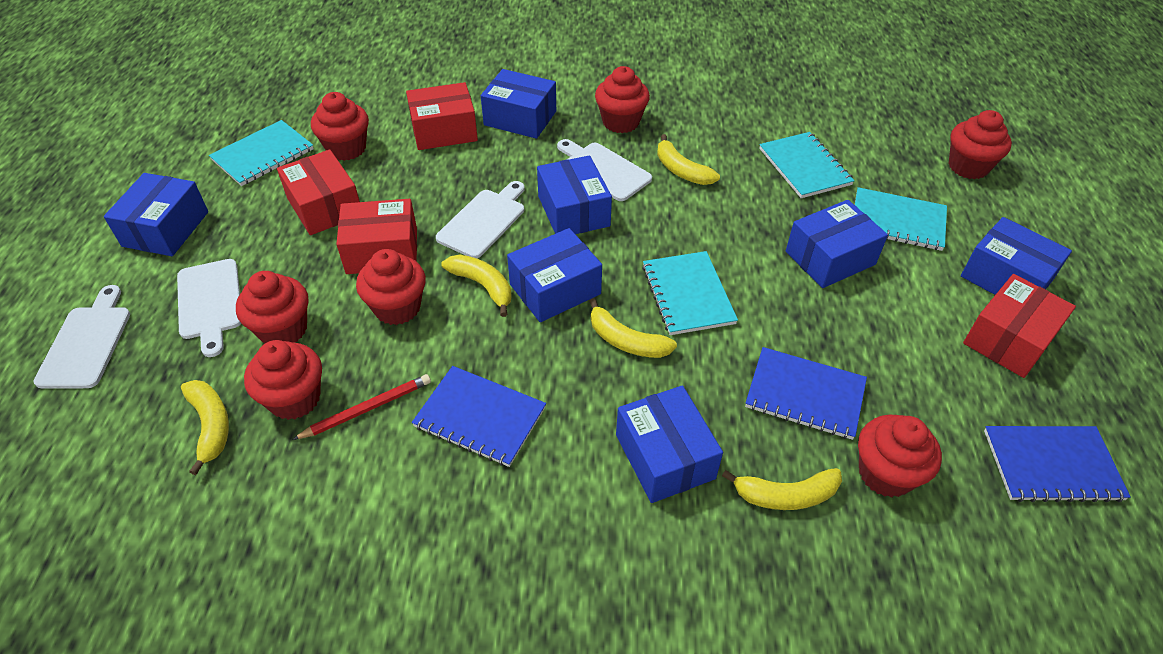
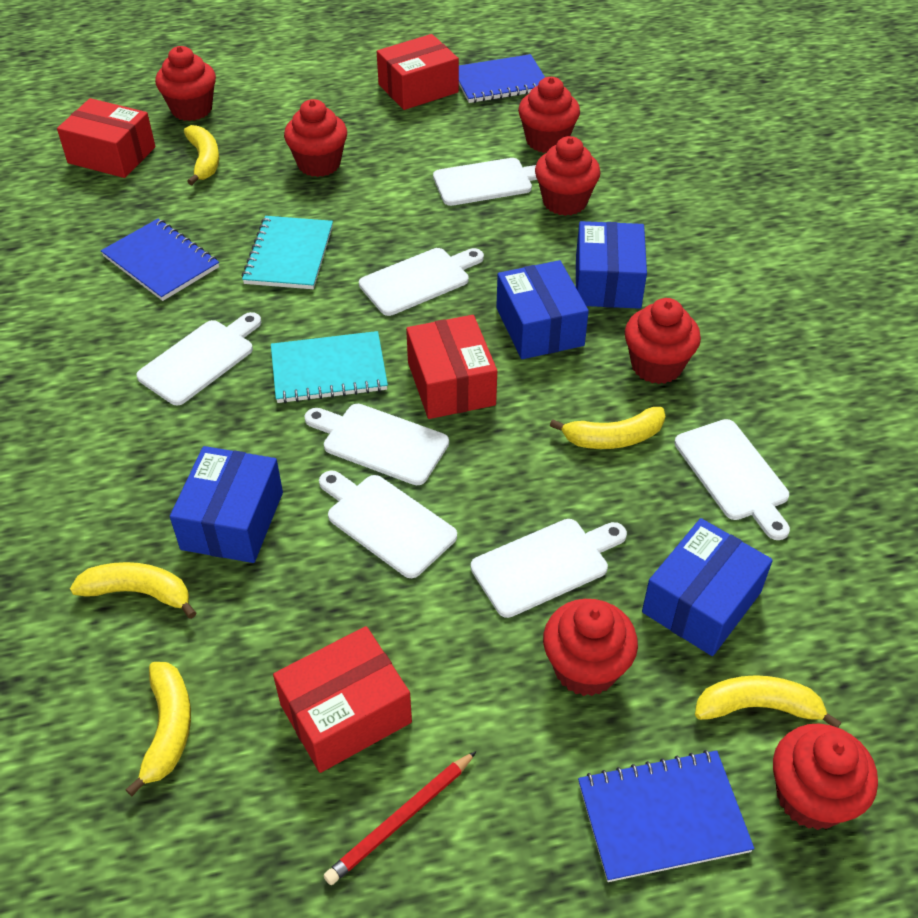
blue box: 7 -> 4
turquoise notebook: 4 -> 2
white cutting board: 4 -> 7

